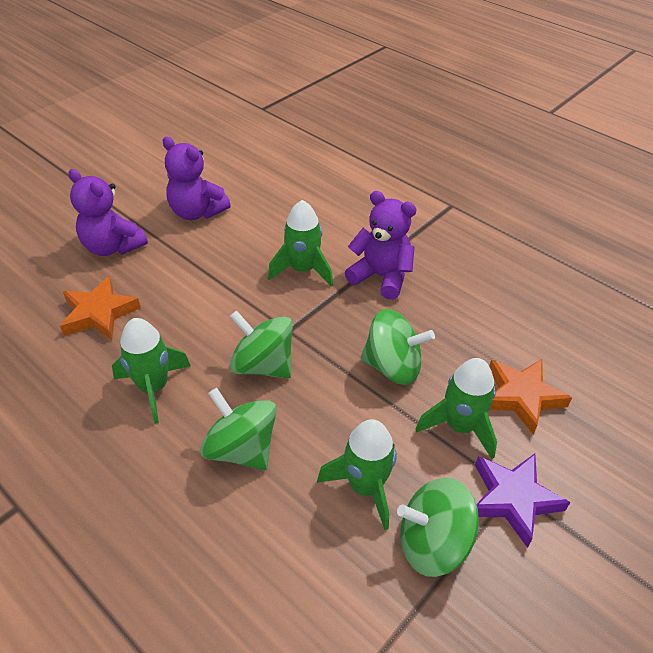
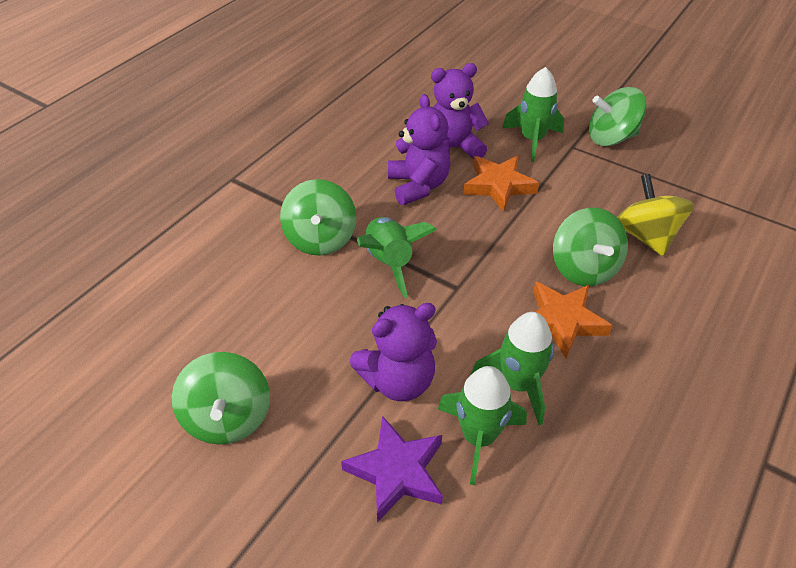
yellow spinning top: 0 -> 1

